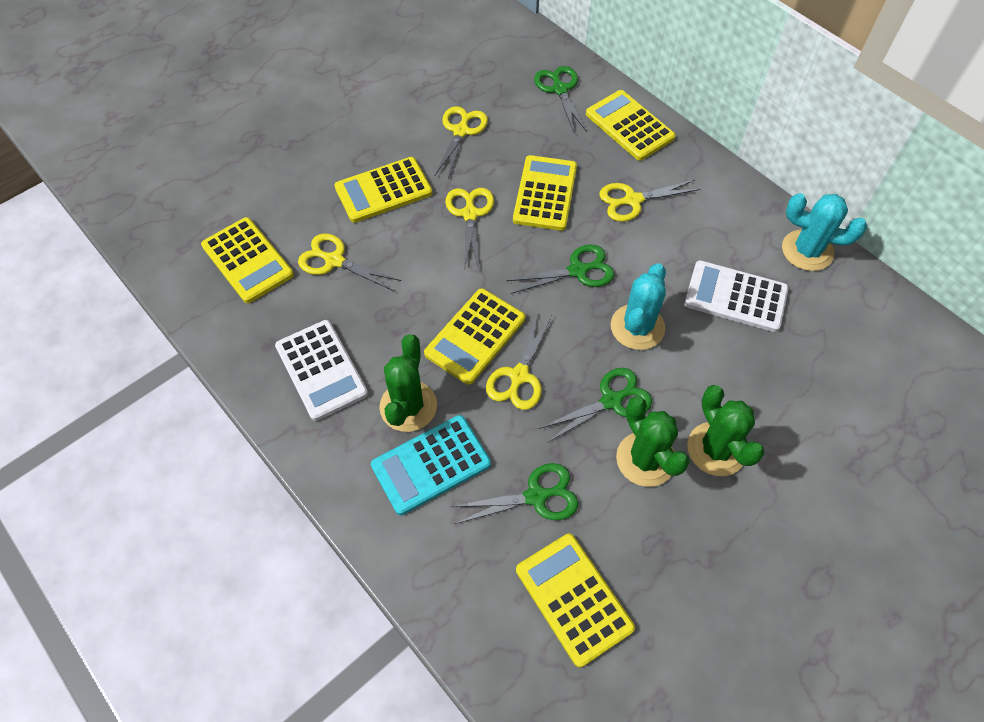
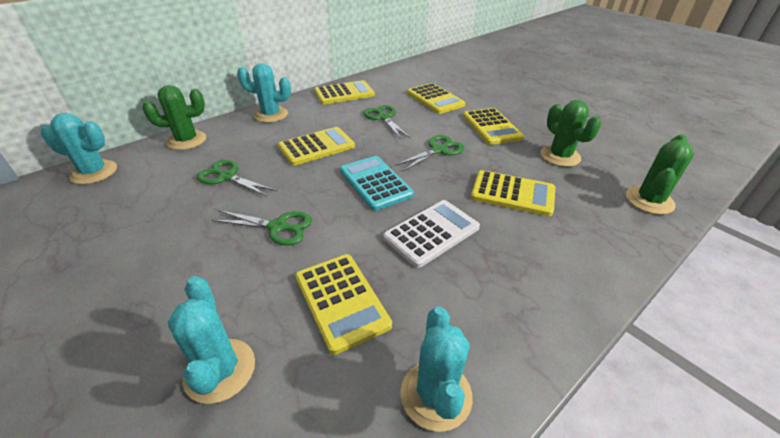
turquoise cactus: 2 -> 4
white calculator: 2 -> 1
yellow scissors: 5 -> 0

